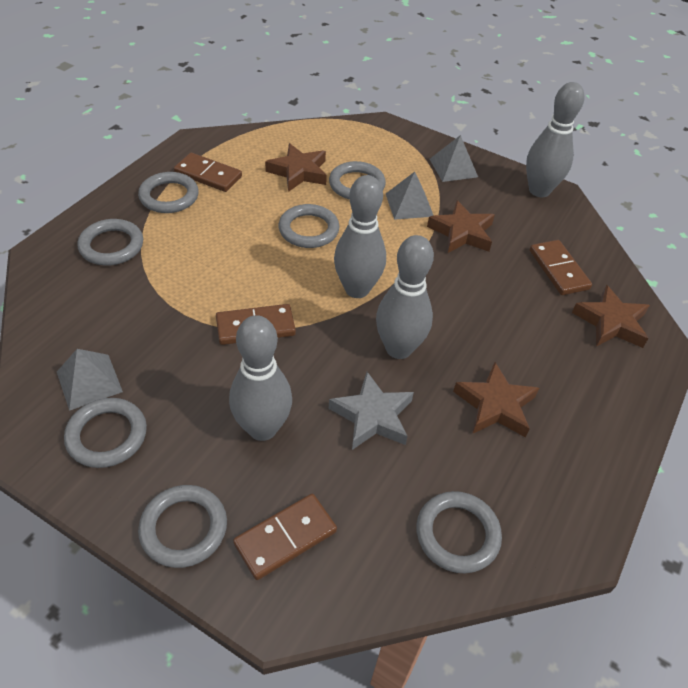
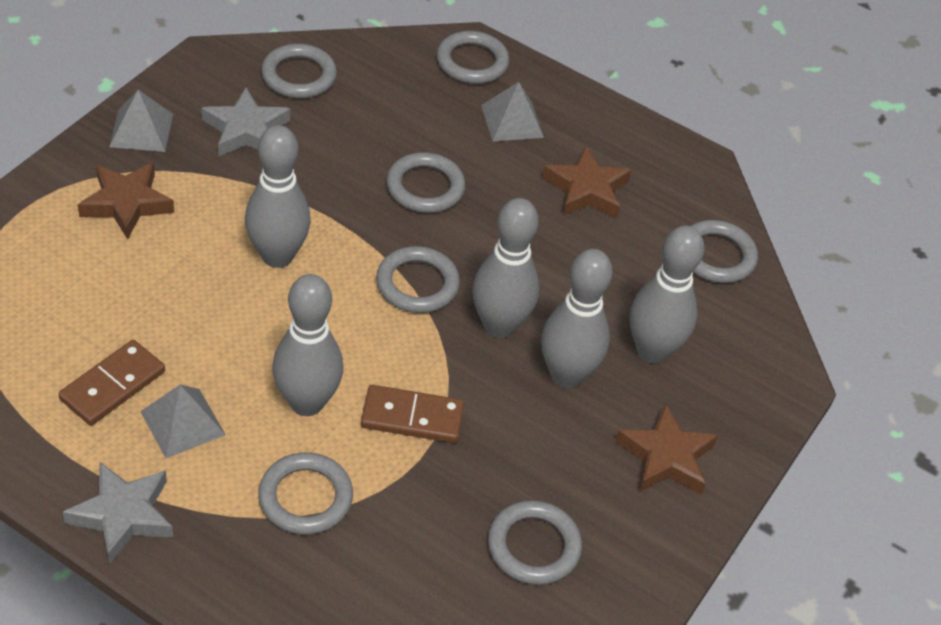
brown domino: 4 -> 2
brown star: 4 -> 3
grey bowling pin: 4 -> 5
grey star: 1 -> 2

